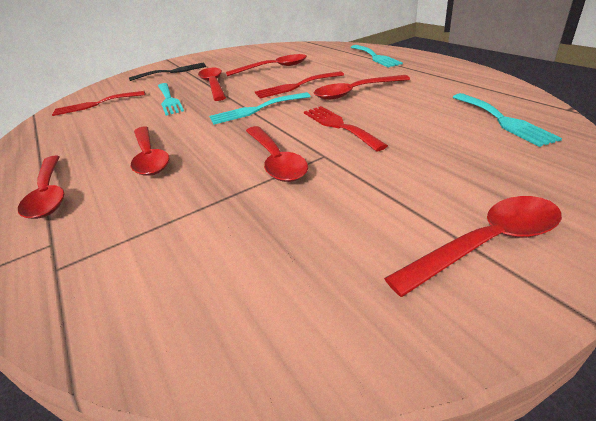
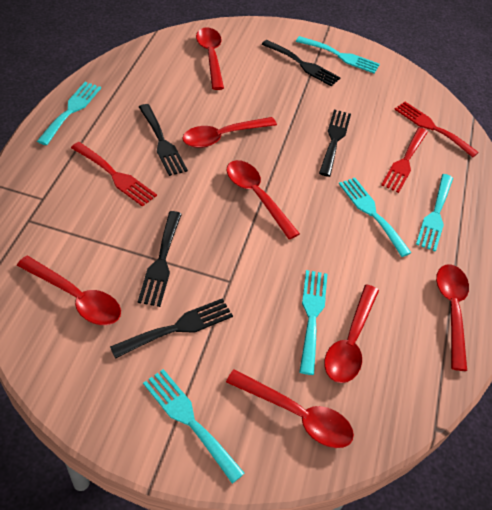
black fork: 1 -> 5
turquoise fork: 4 -> 6

